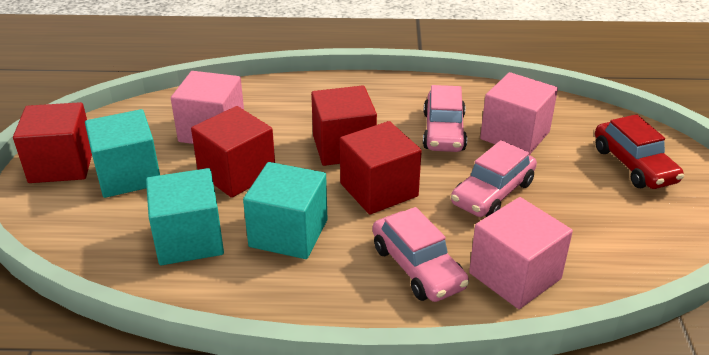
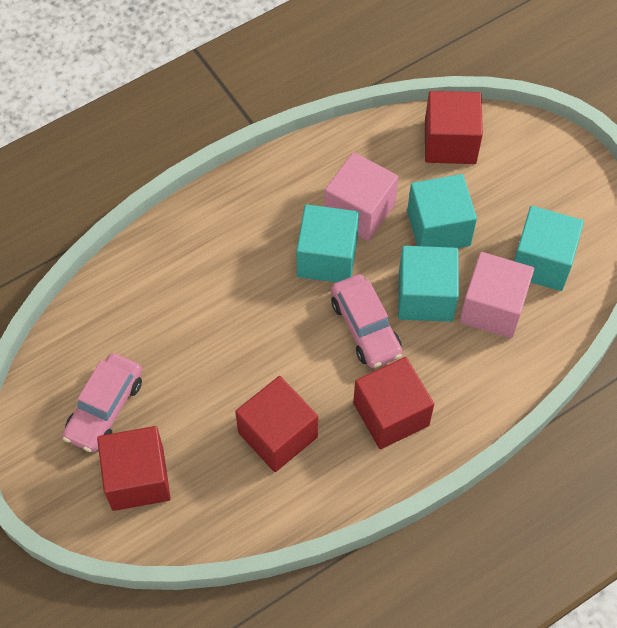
pink car: 3 -> 2
pink cube: 3 -> 2
red car: 1 -> 0
turquoise cube: 3 -> 4

